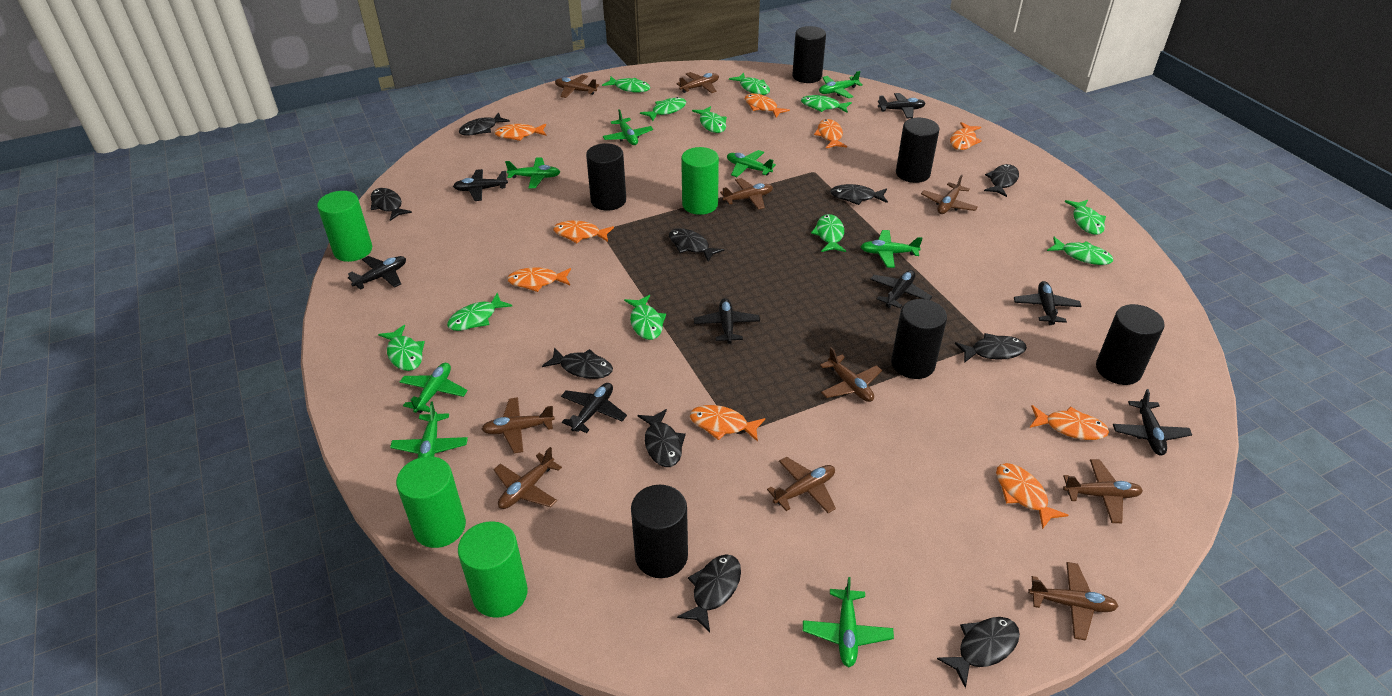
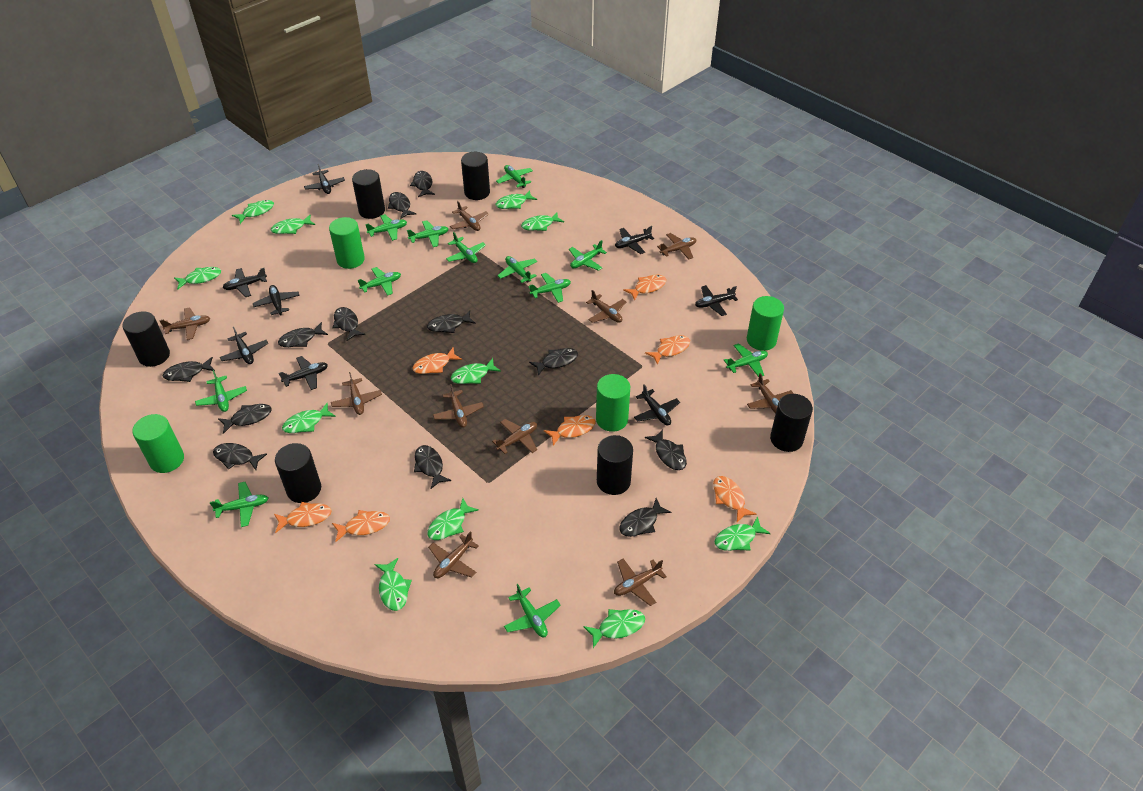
black fish: 10 -> 12
green plane: 8 -> 12
orange fish: 9 -> 7

